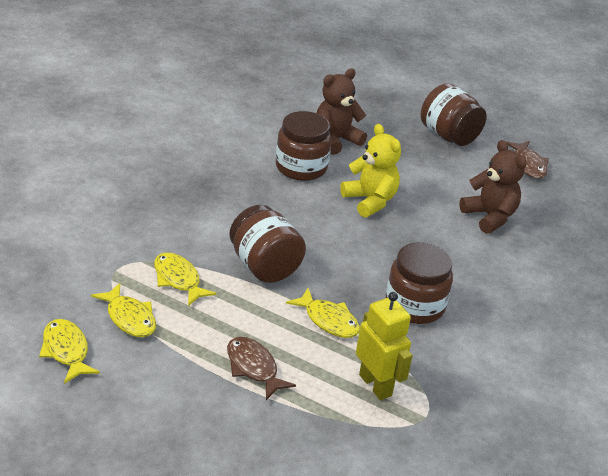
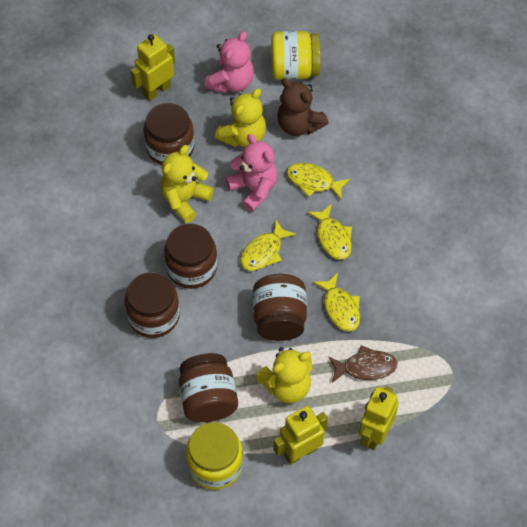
brown fish: 2 -> 1
brown jar: 4 -> 5
brown teddy bear: 2 -> 1
pink teddy bear: 0 -> 2
yellow jar: 0 -> 2
yellow robot: 1 -> 3
yellow teddy bear: 1 -> 3

